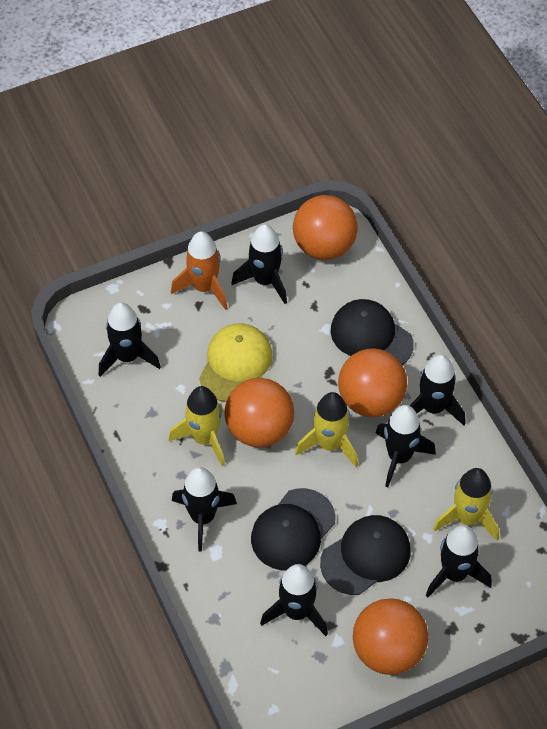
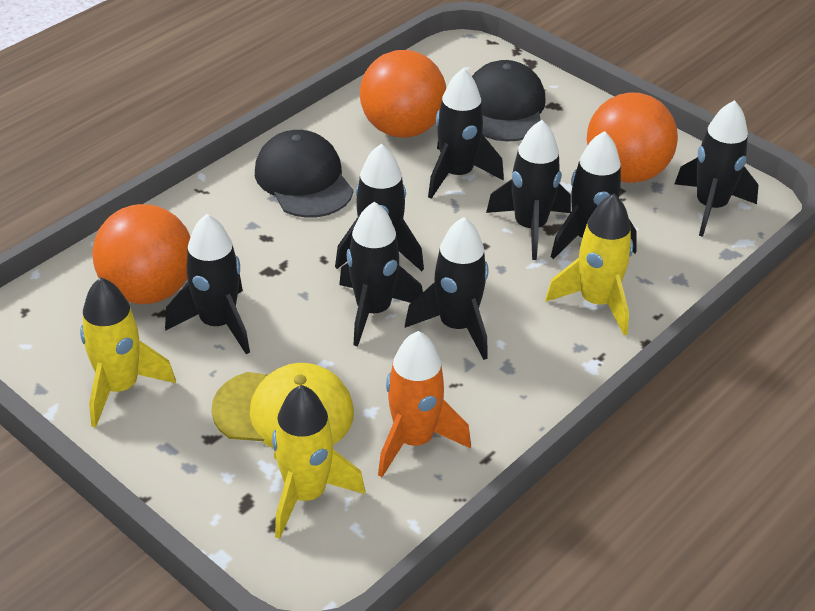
black cap: 3 -> 2
black rocket: 7 -> 8
orange ball: 4 -> 3

